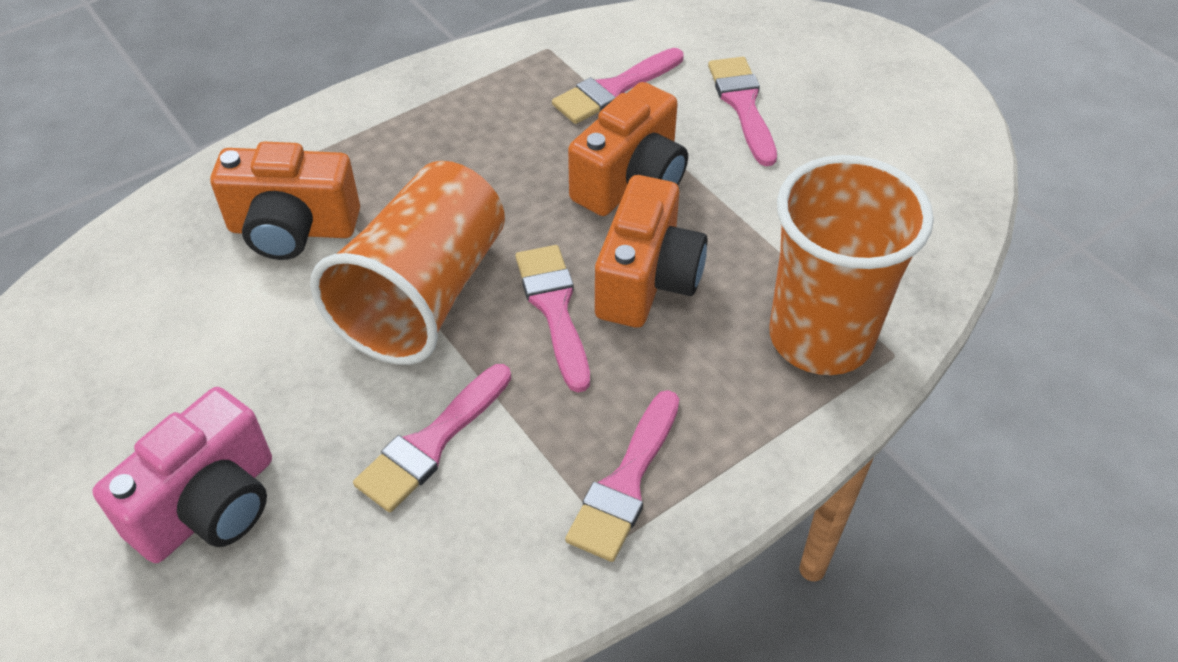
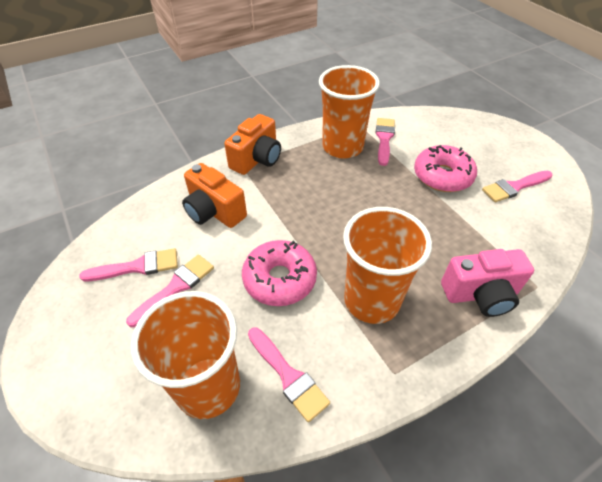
orange camera: 3 -> 2
orange cup: 2 -> 3
pink donut: 0 -> 2

